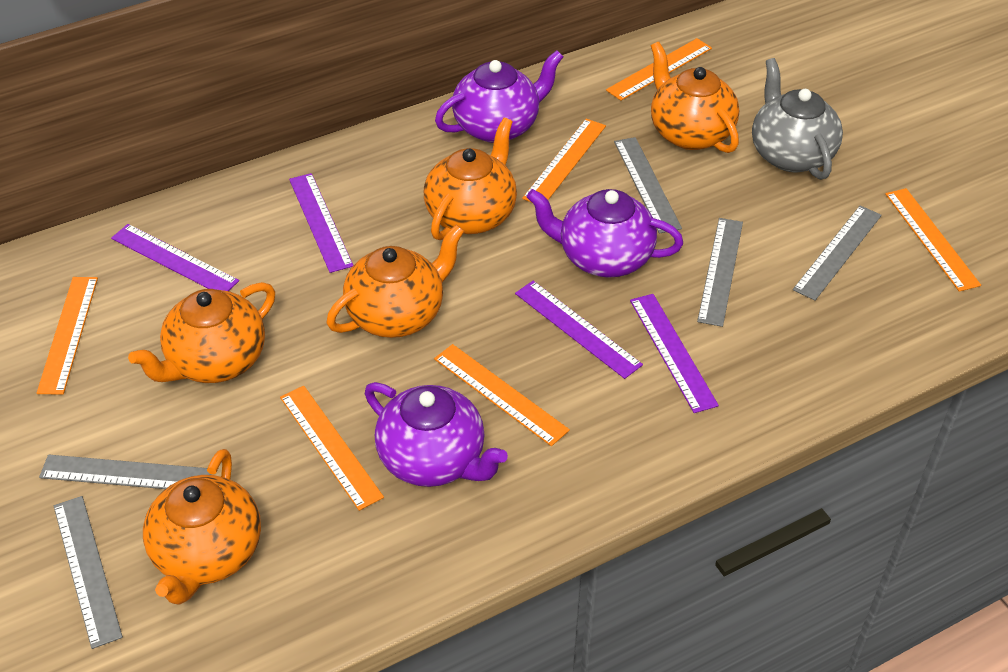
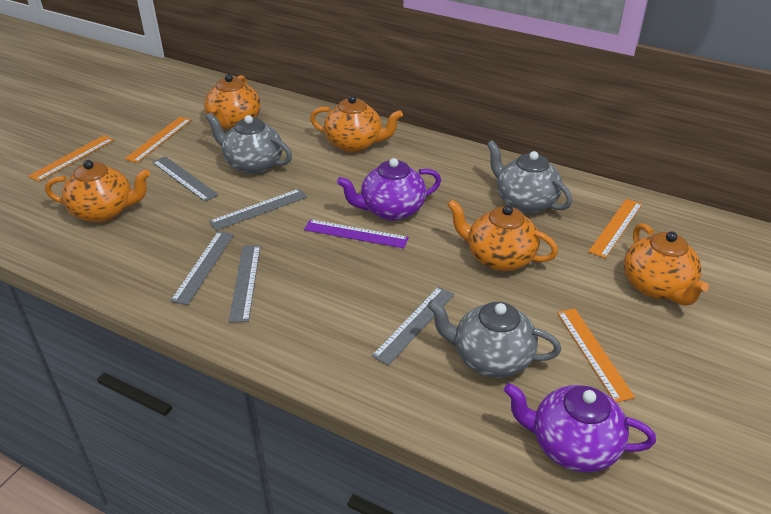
grey teapot: 1 -> 3
orange ruler: 6 -> 4
purple ruler: 4 -> 1
purple teapot: 3 -> 2

